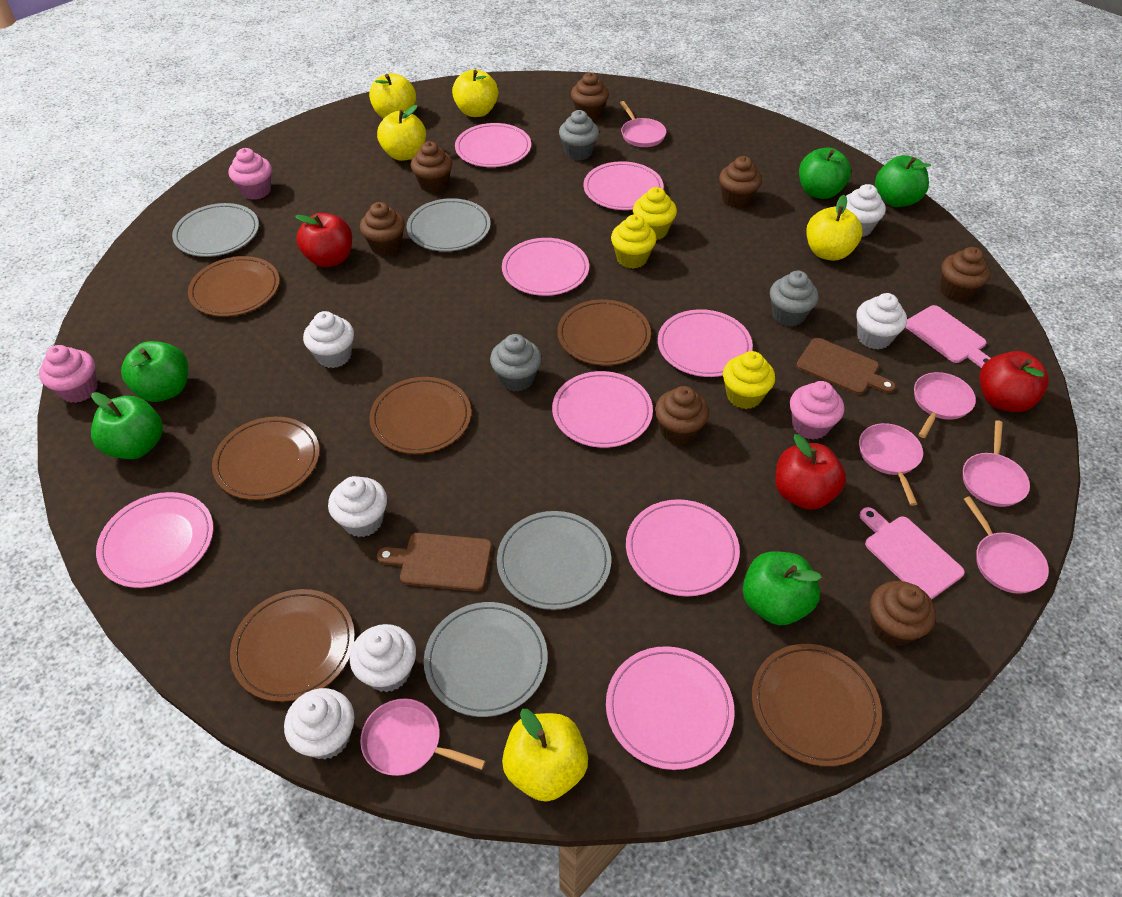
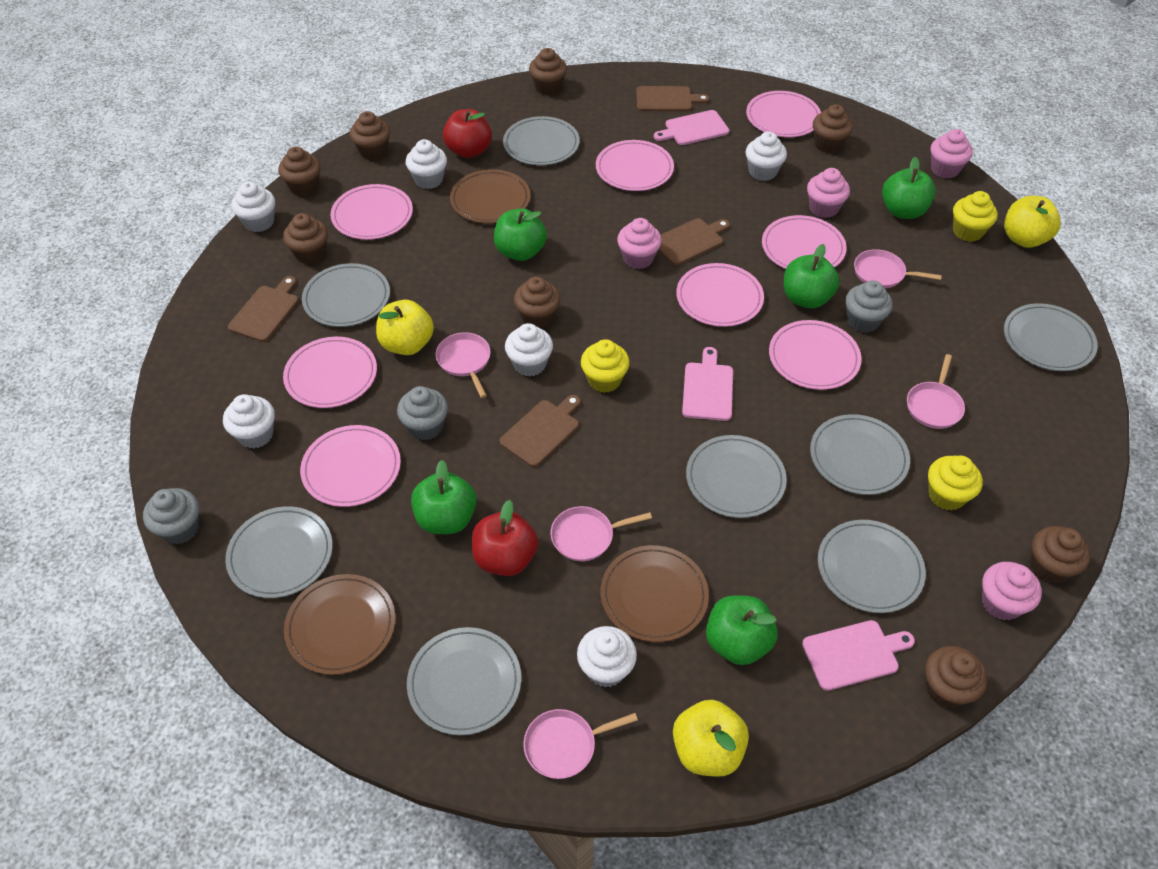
brown cupcake: 7 -> 8
brown cutting board: 2 -> 4
brown plate: 6 -> 3
grey plate: 4 -> 8
pink cupcake: 3 -> 4
pink cutting board: 2 -> 3
pink pan: 6 -> 5
red apple: 3 -> 2
yellow apple: 5 -> 3

